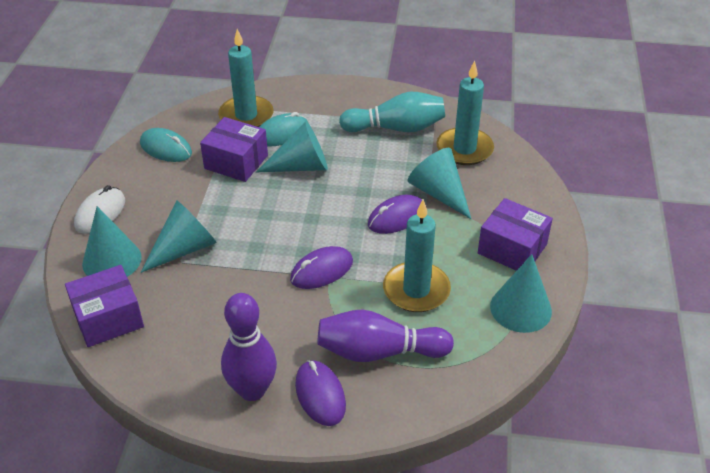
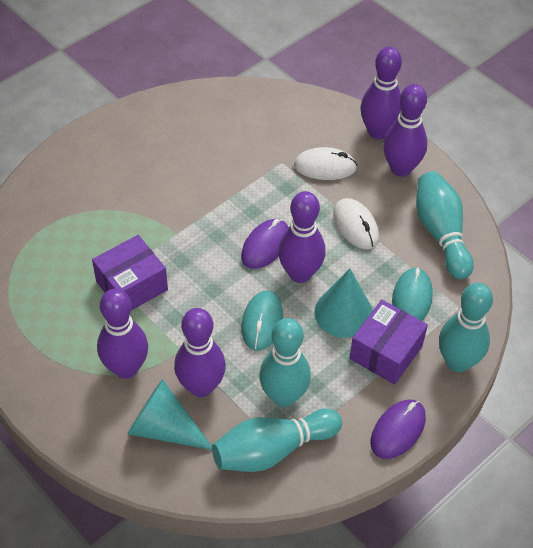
purple bowling pin: 2 -> 5
purple box: 3 -> 2
purple mouse: 3 -> 2
turquoise bowling pin: 1 -> 4
turquoise candle: 3 -> 0
turquoise cone: 5 -> 2
white mouse: 1 -> 2

